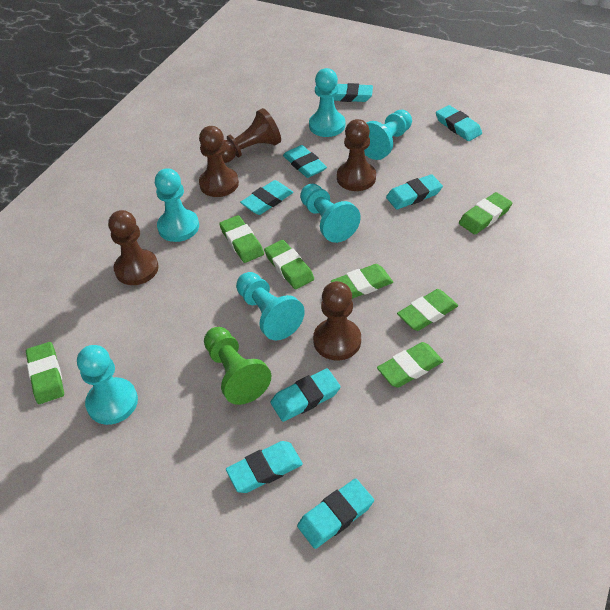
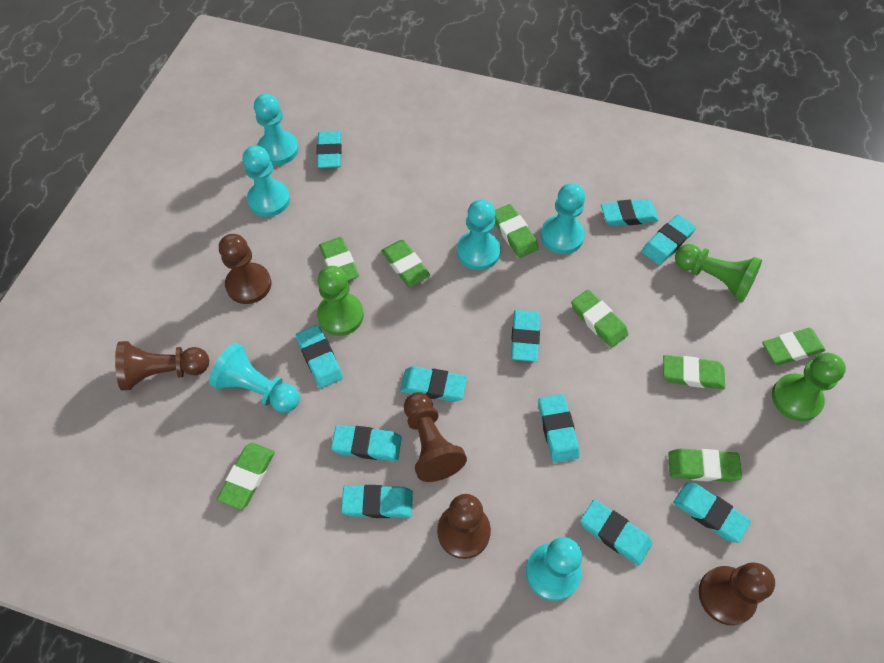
green eraser: 7 -> 8
green pawn: 1 -> 3
turquoise eraser: 8 -> 11

